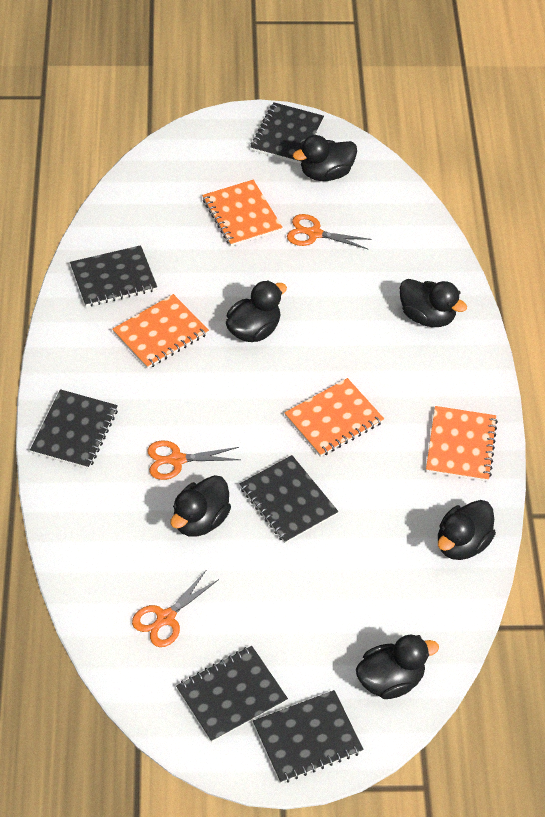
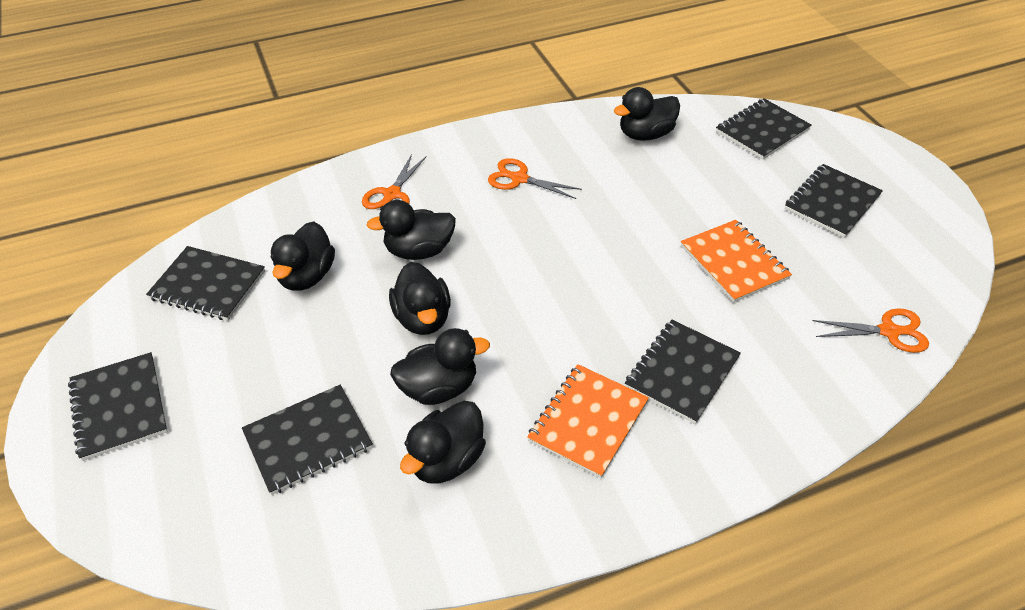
orange notebook: 4 -> 2

